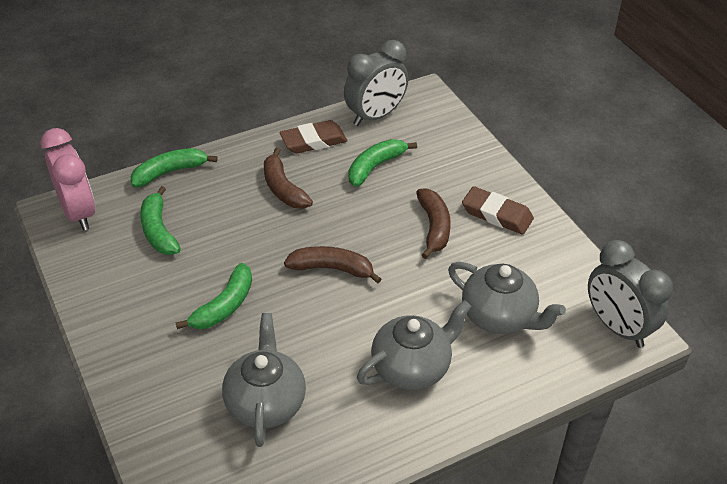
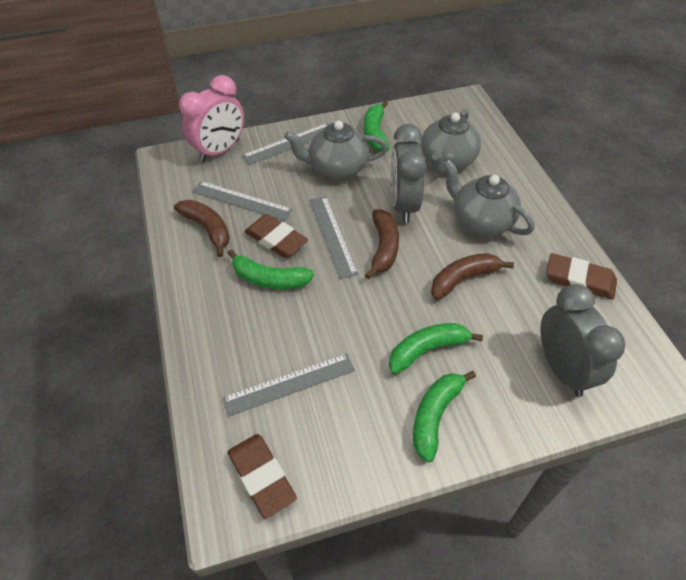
brown eraser: 2 -> 3
grey ruler: 0 -> 4

